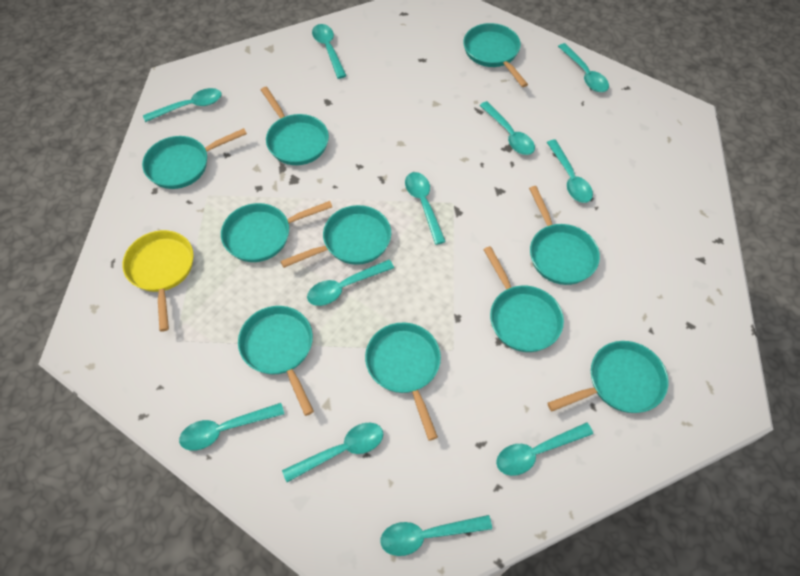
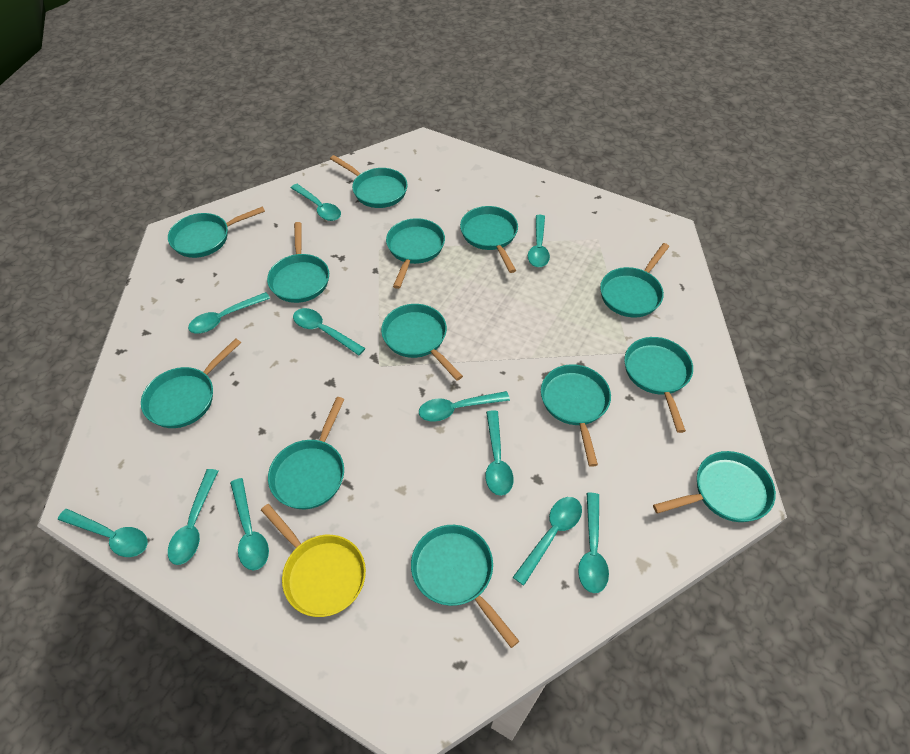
turquoise pan: 10 -> 13

